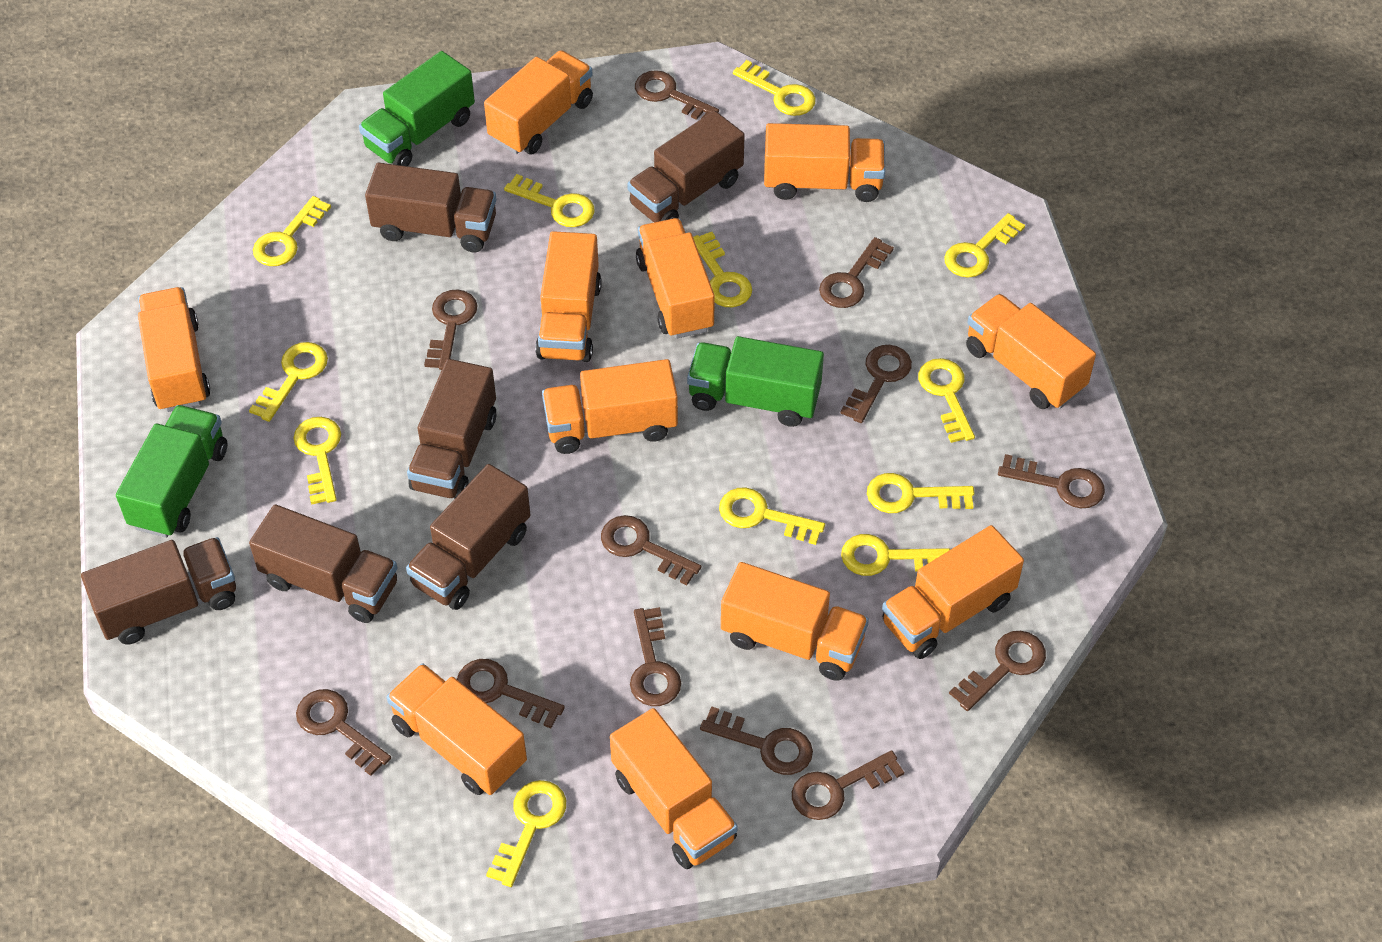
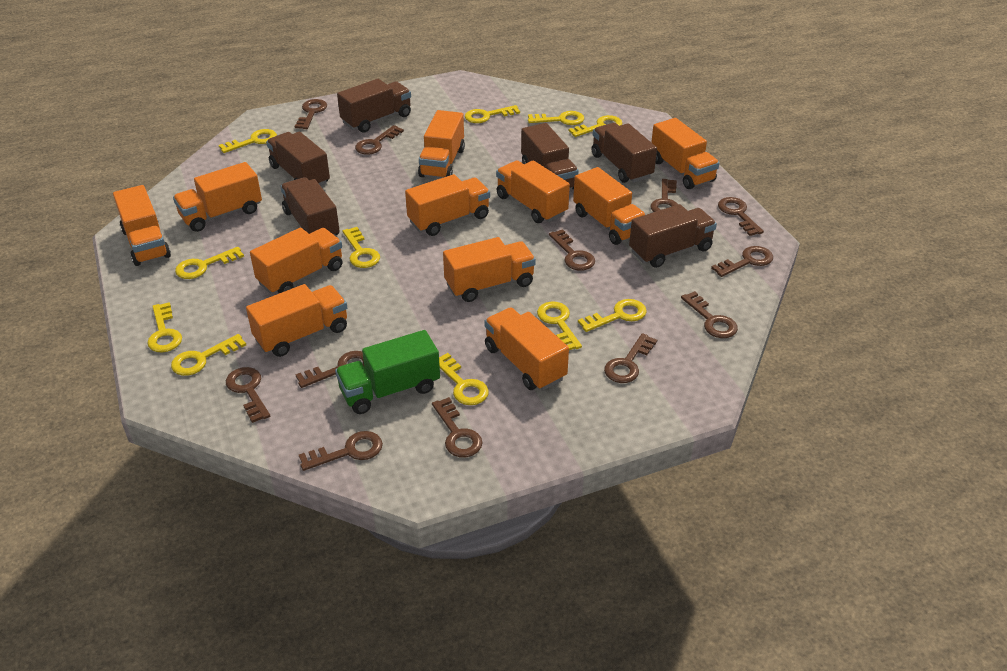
green truck: 3 -> 1
yellow key: 12 -> 11

